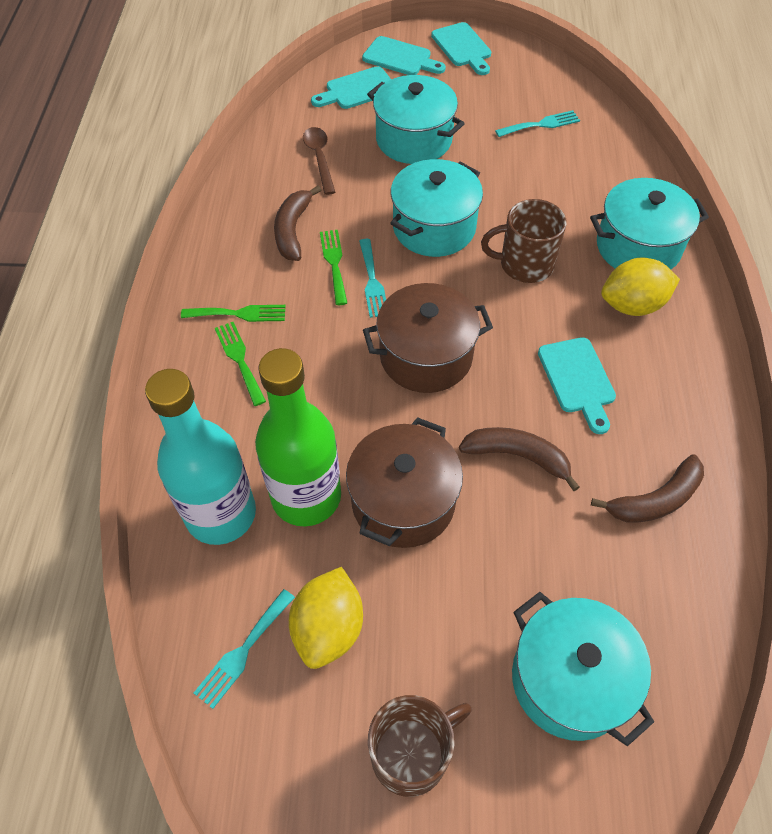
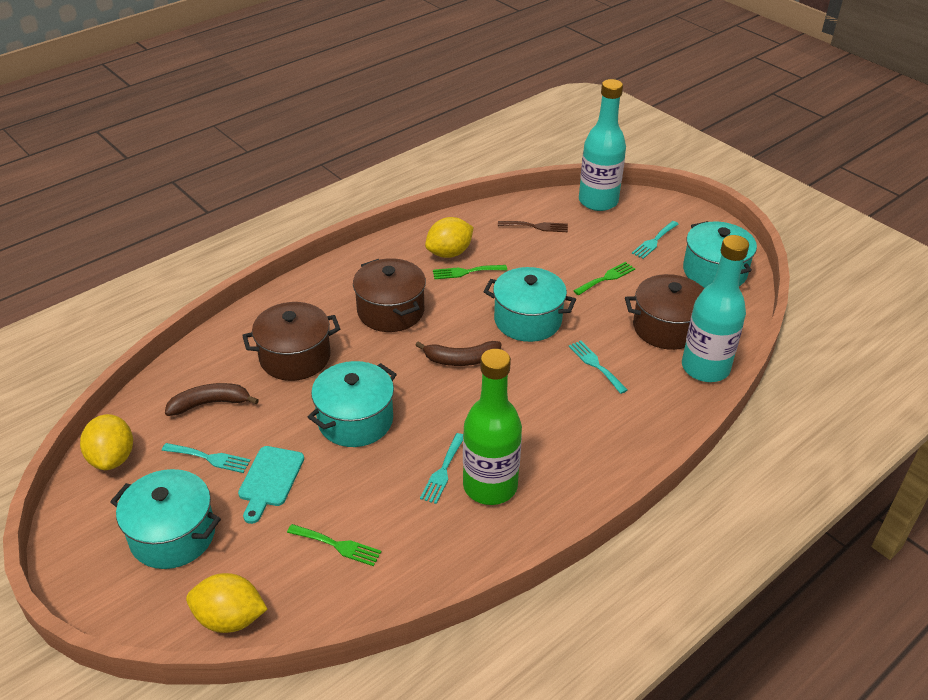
brown banana: 3 -> 2
brown fork: 0 -> 1
brown mug: 2 -> 0
brown pot: 2 -> 3
brown spoon: 1 -> 0
turquoise bottle: 1 -> 2
turquoise cutting board: 4 -> 1
turquoise fork: 3 -> 4
yellow lemon: 2 -> 3

